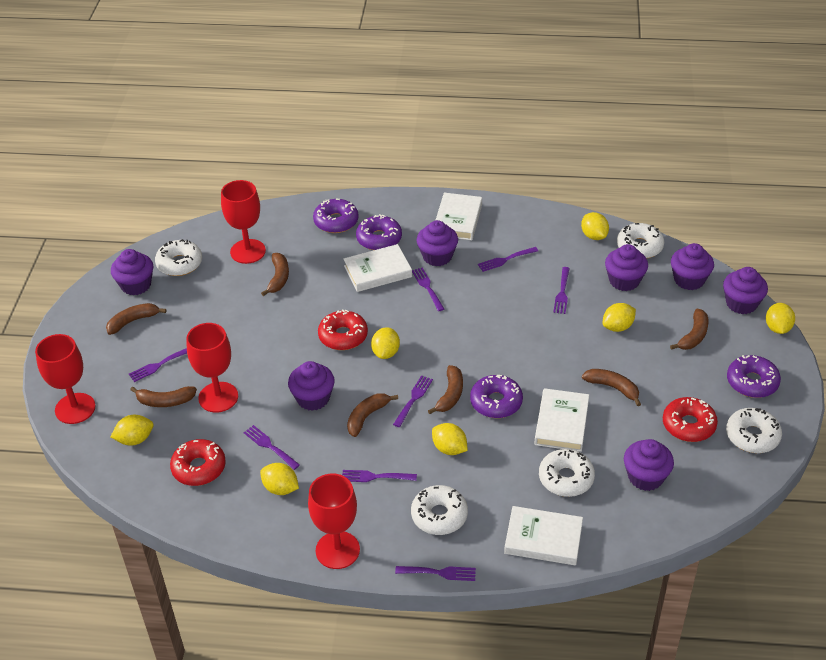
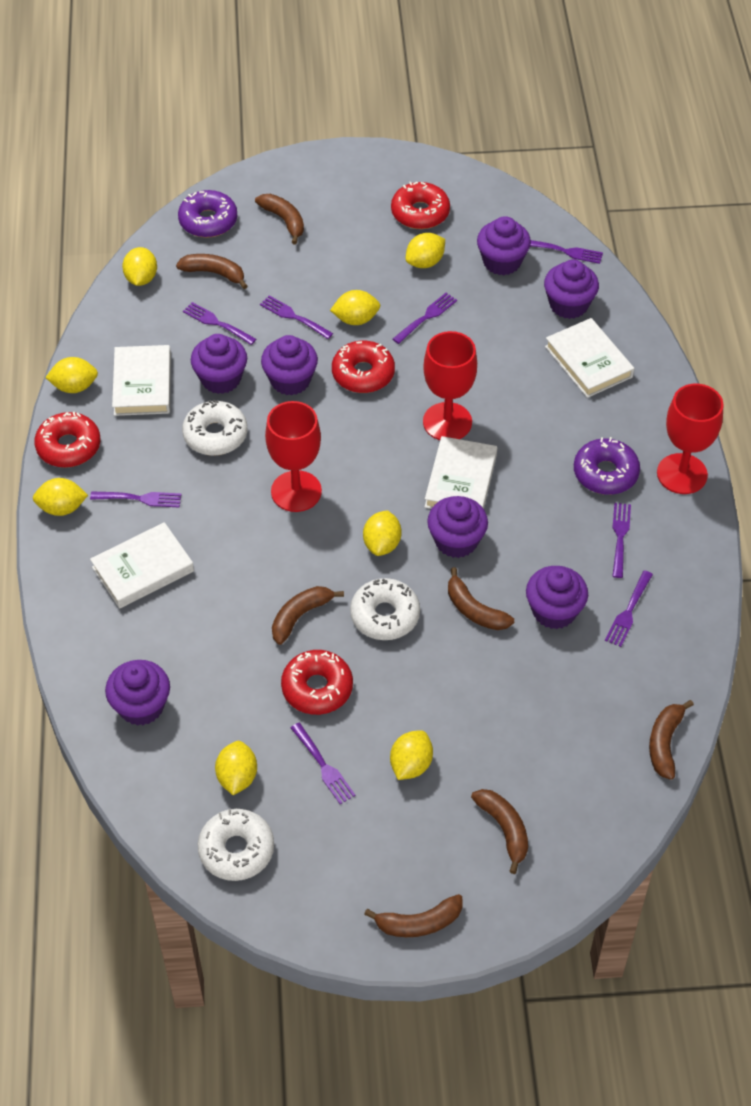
purple donut: 4 -> 2
red donut: 3 -> 4
red goblet: 4 -> 3
white donut: 5 -> 3
yellow lemon: 7 -> 8

